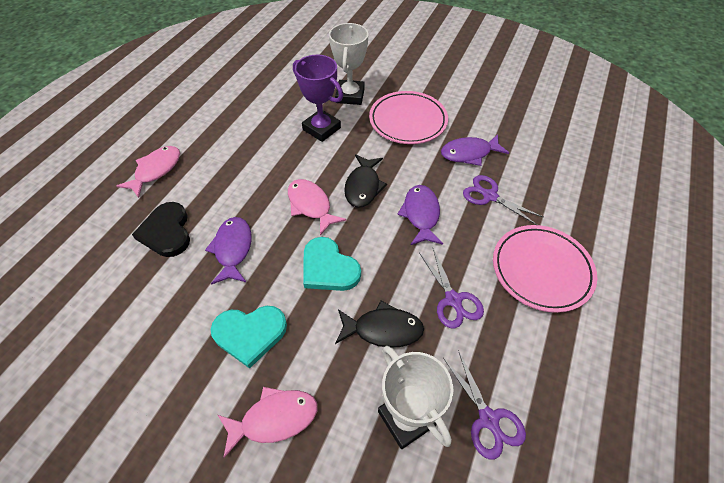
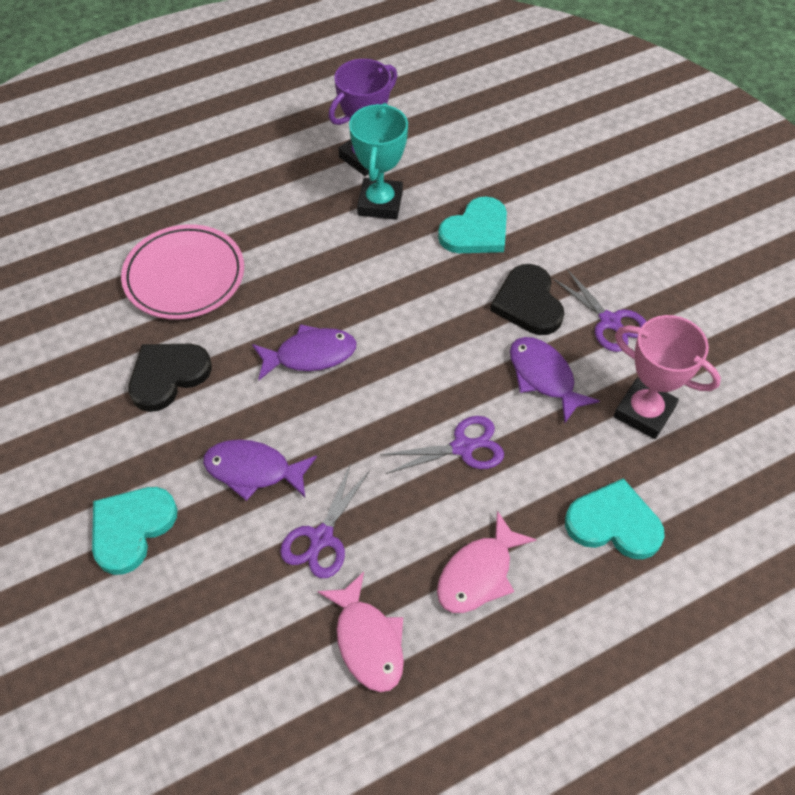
black fish: 2 -> 0
black heart: 1 -> 2
pink fish: 3 -> 2
pink plate: 2 -> 1
pink trophy: 0 -> 1
turquoise heart: 2 -> 3
turquoise trophy: 0 -> 1
white trophy: 2 -> 0

